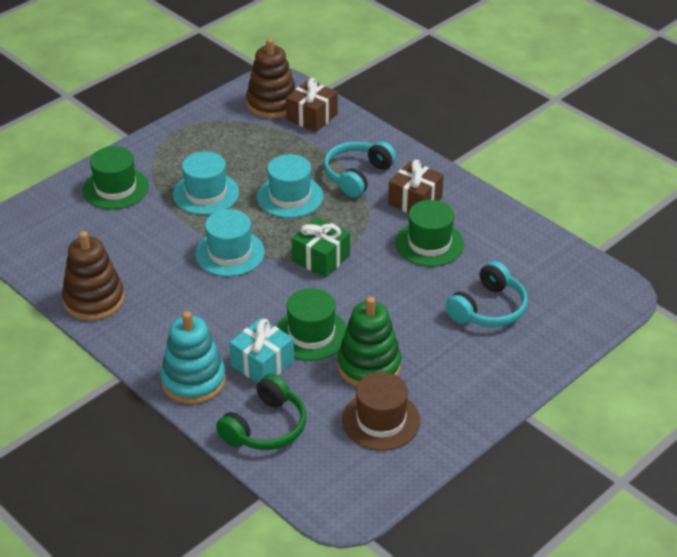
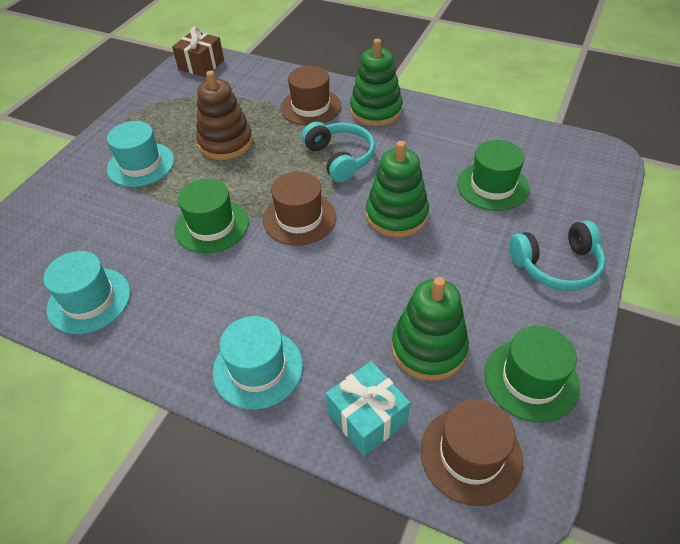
brown gift: 2 -> 1
brown hat: 1 -> 3
brown stacking toy: 2 -> 1
green gift: 1 -> 0
green headphones: 1 -> 0
green stacking toy: 1 -> 3
turquoise stacking toy: 1 -> 0

